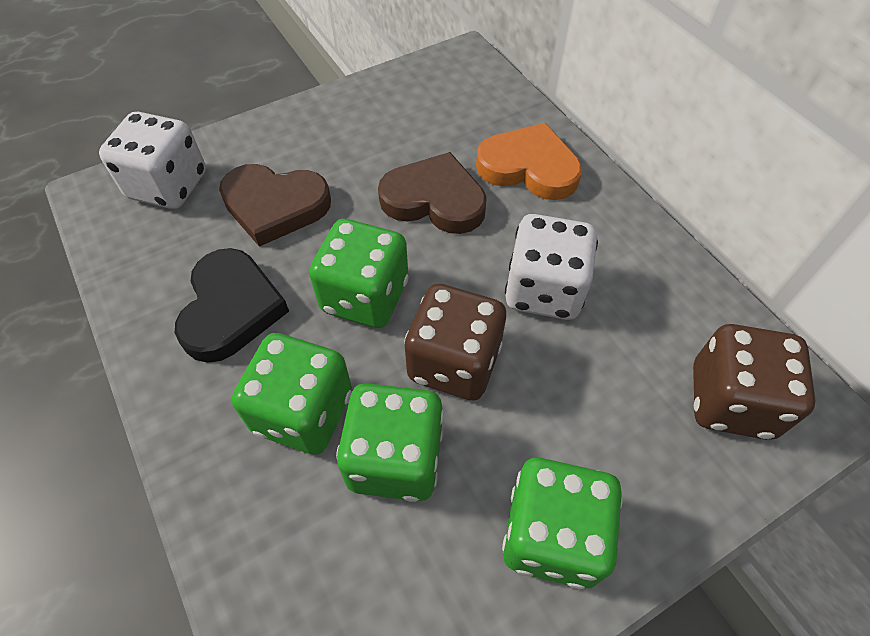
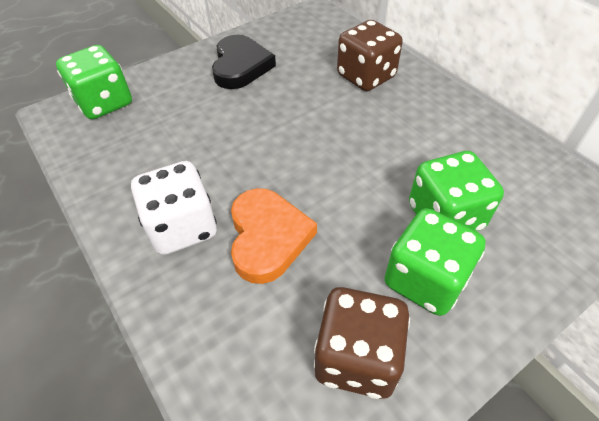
brown heart: 2 -> 0
green dice: 4 -> 3
white dice: 2 -> 1

